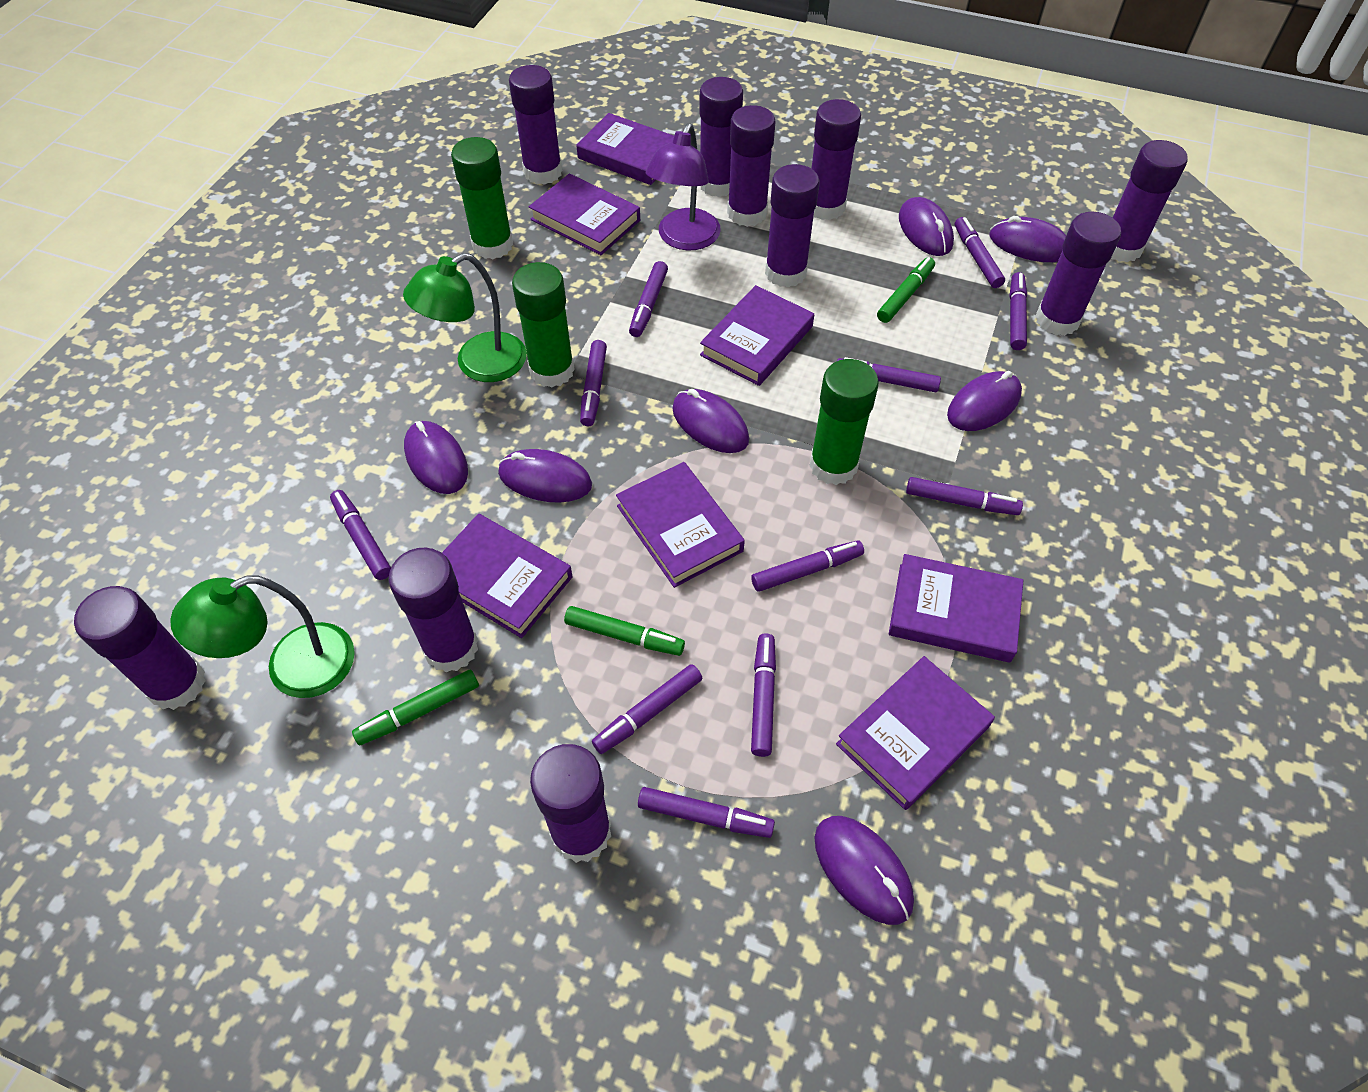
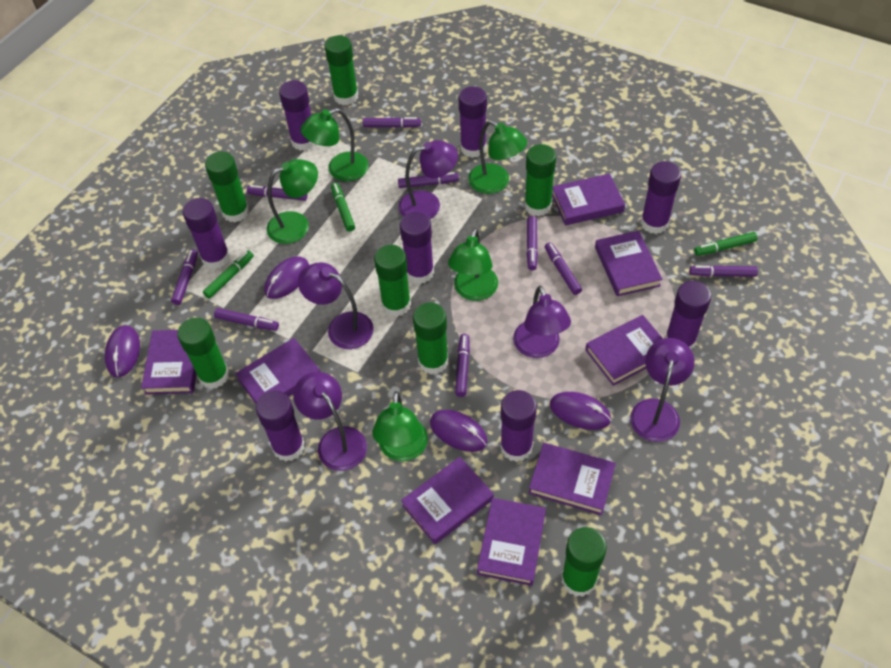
green glue stick: 3 -> 7
green lamp: 2 -> 5
purple book: 7 -> 8
purple glue stick: 10 -> 8
purple lamp: 1 -> 5
purple marker: 11 -> 9
purple mouse: 7 -> 4

